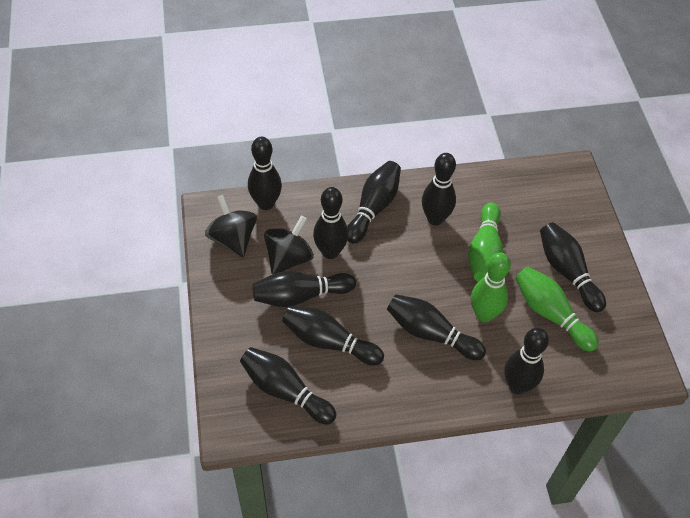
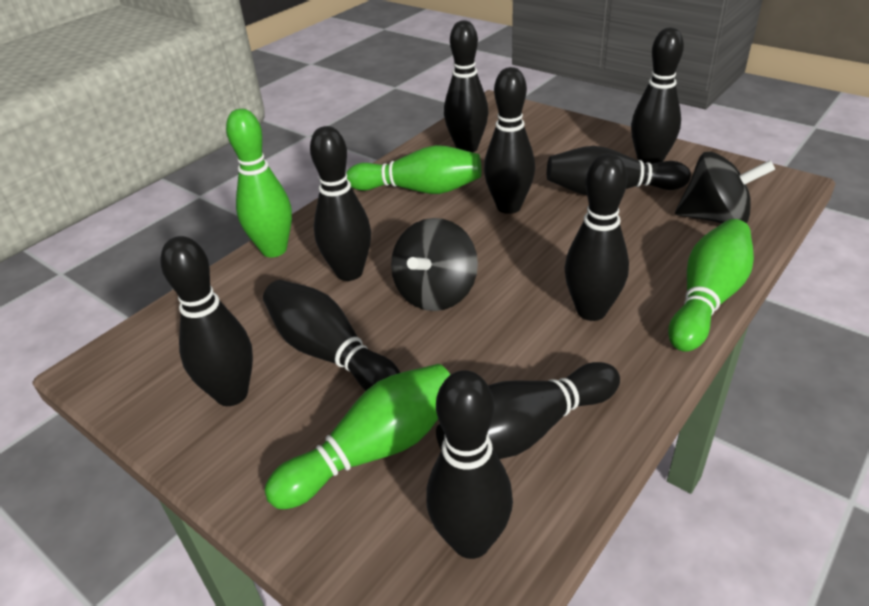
green bowling pin: 3 -> 4

